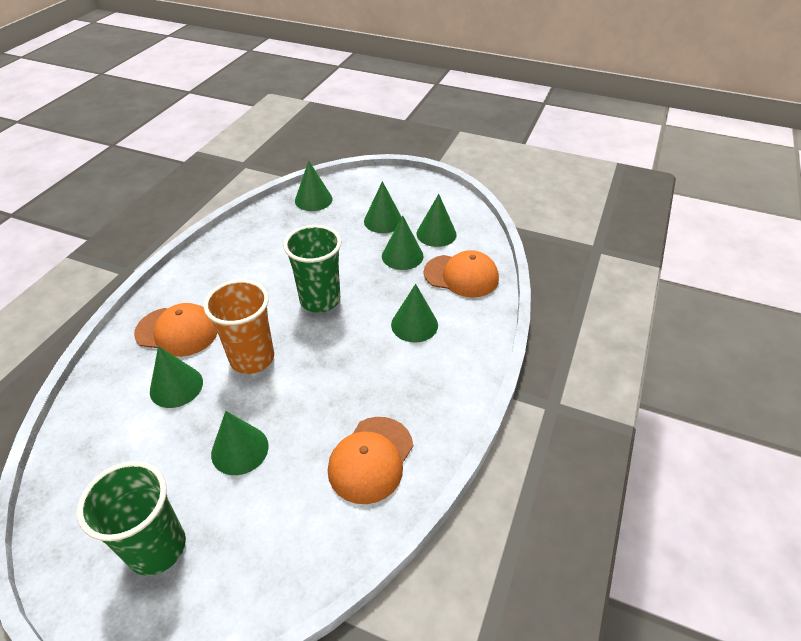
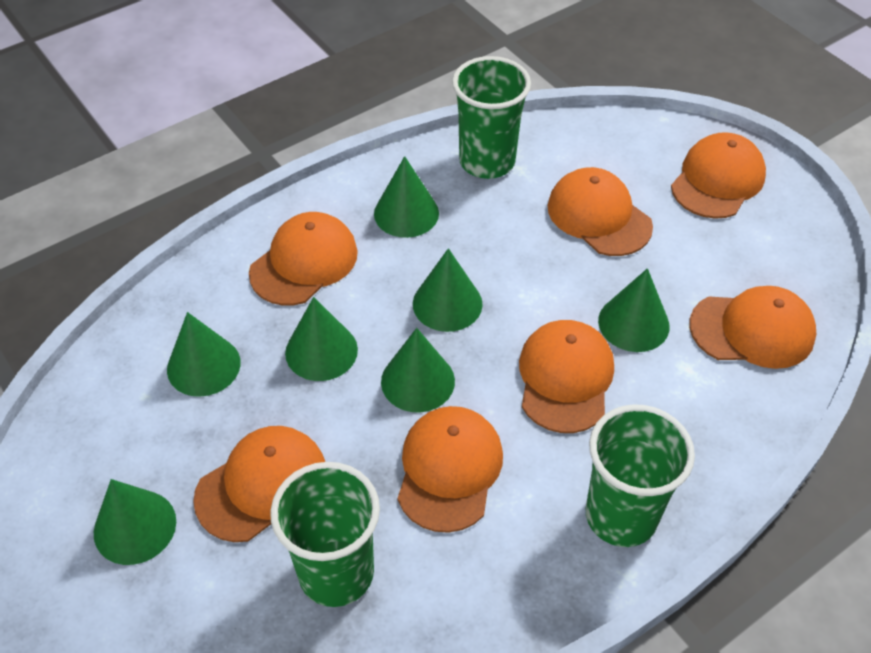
green cup: 2 -> 3
orange cap: 3 -> 7
orange cup: 1 -> 0

